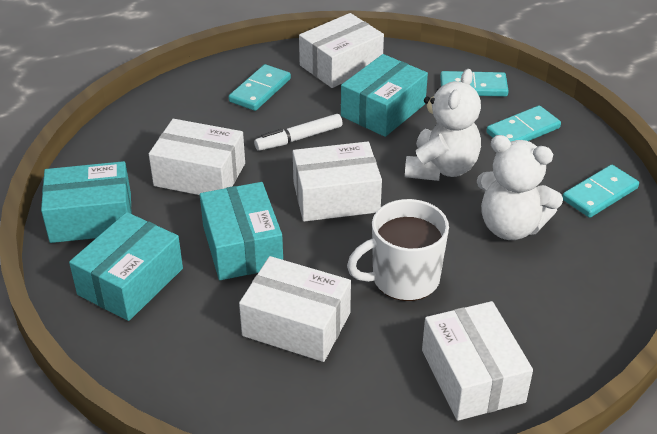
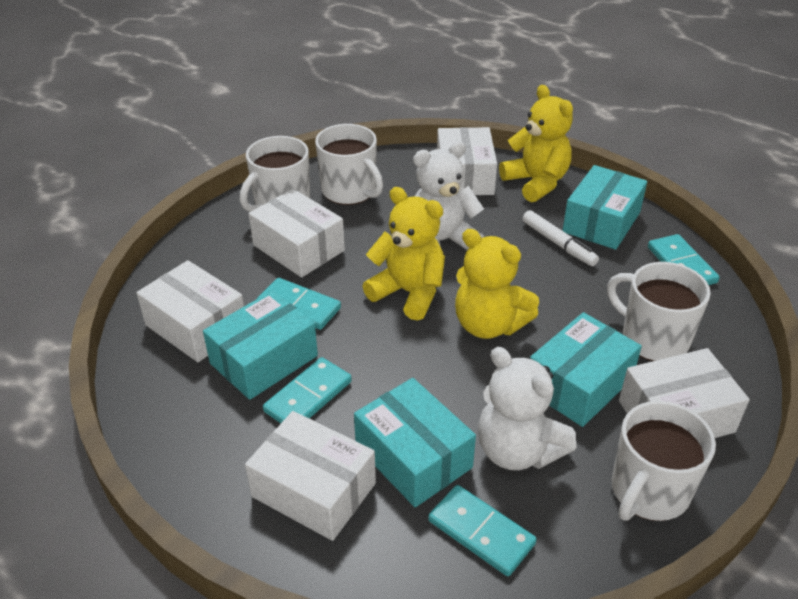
white mug: 1 -> 4
yellow teddy bear: 0 -> 3

